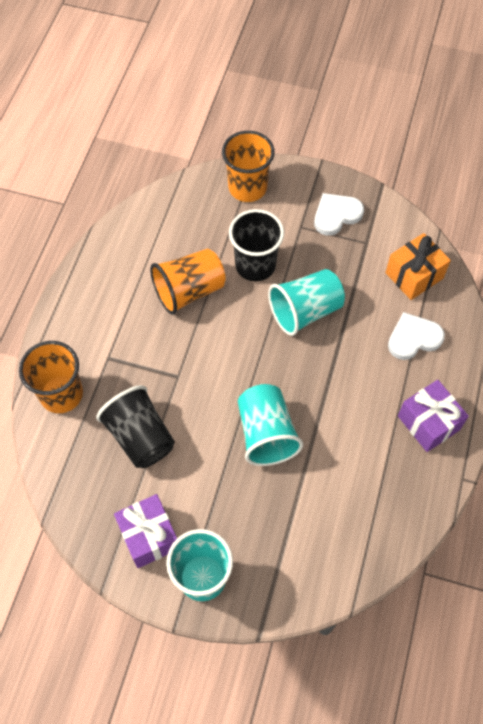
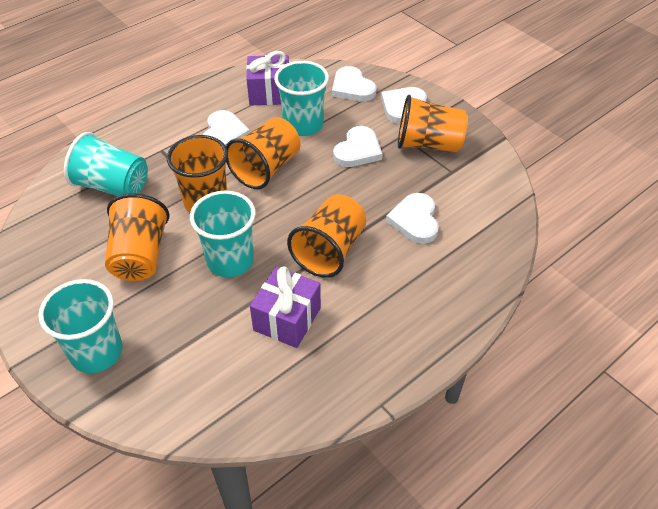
black cup: 2 -> 0
orange cup: 3 -> 5
orange gift: 1 -> 0
turquoise cup: 3 -> 4
white heart: 2 -> 5

